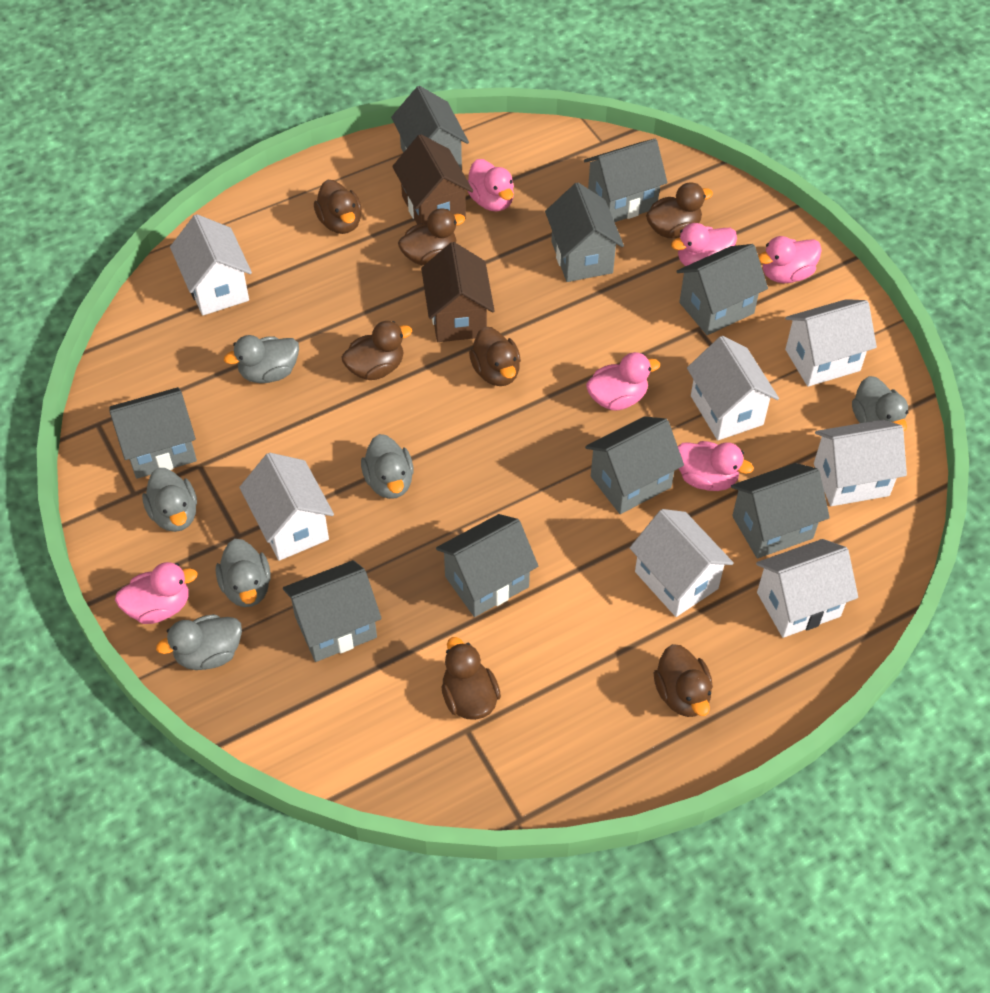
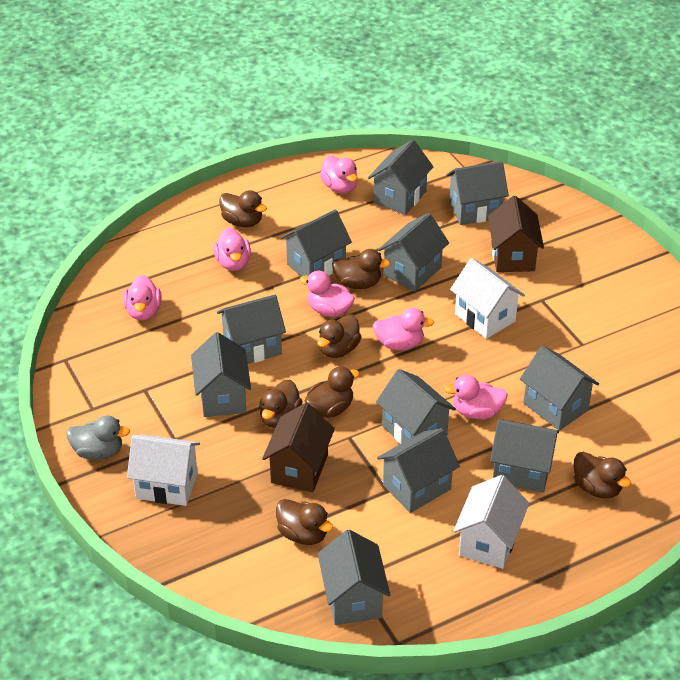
grey duck: 6 -> 1
grey house: 9 -> 11
white house: 7 -> 3

